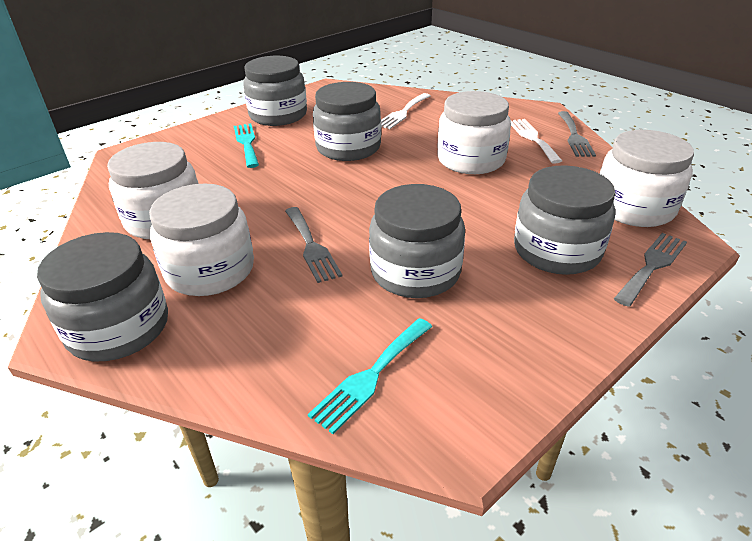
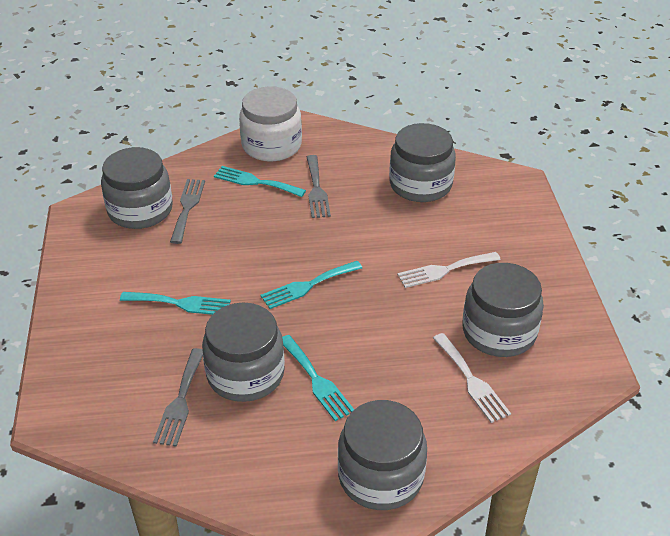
turquoise fork: 2 -> 4
white jar: 4 -> 1

